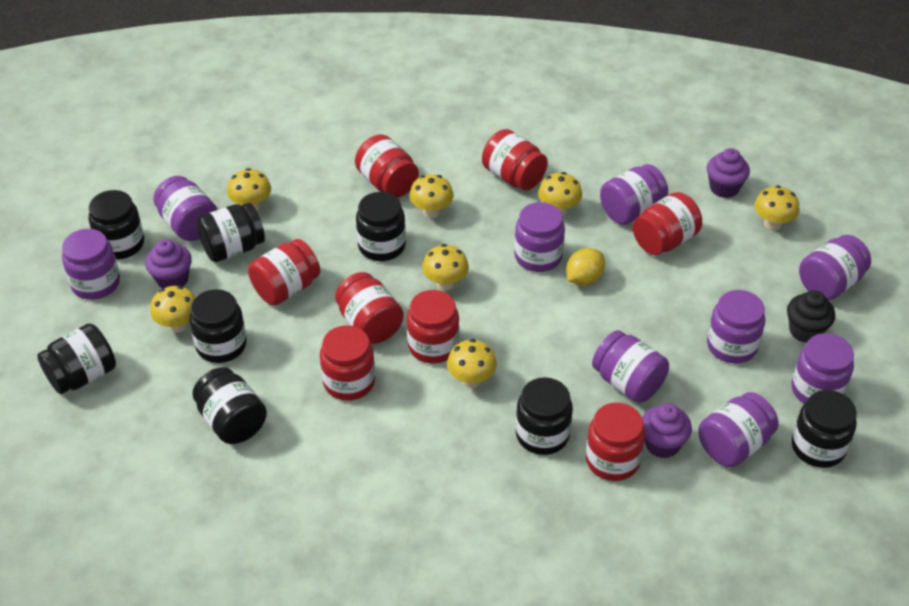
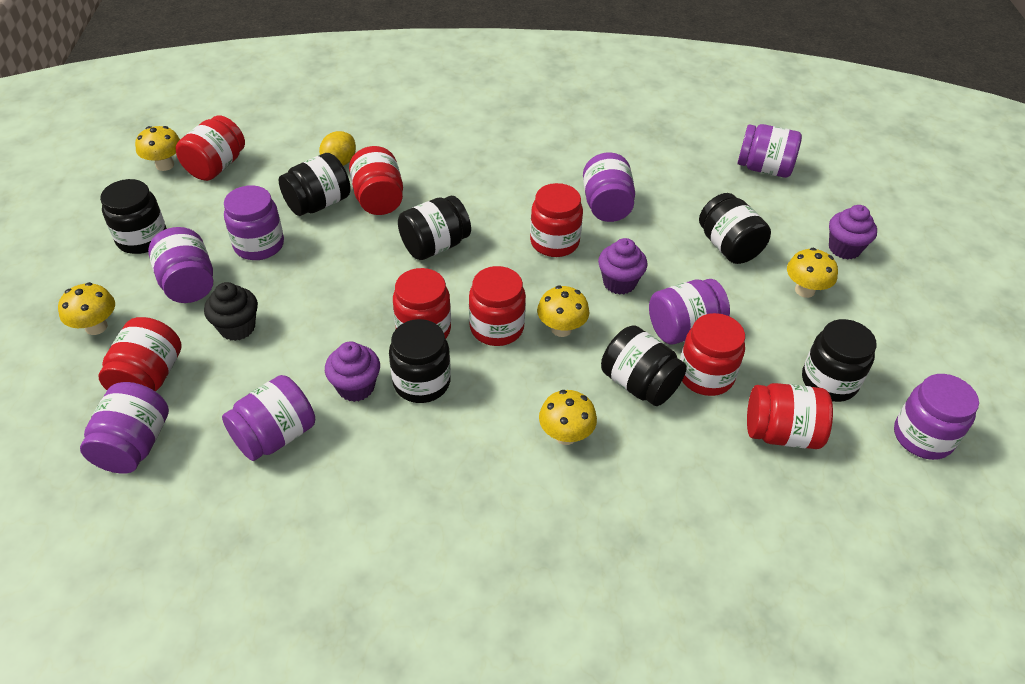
black jar: 8 -> 7
purple jar: 9 -> 8
yellow mushroom: 7 -> 5

